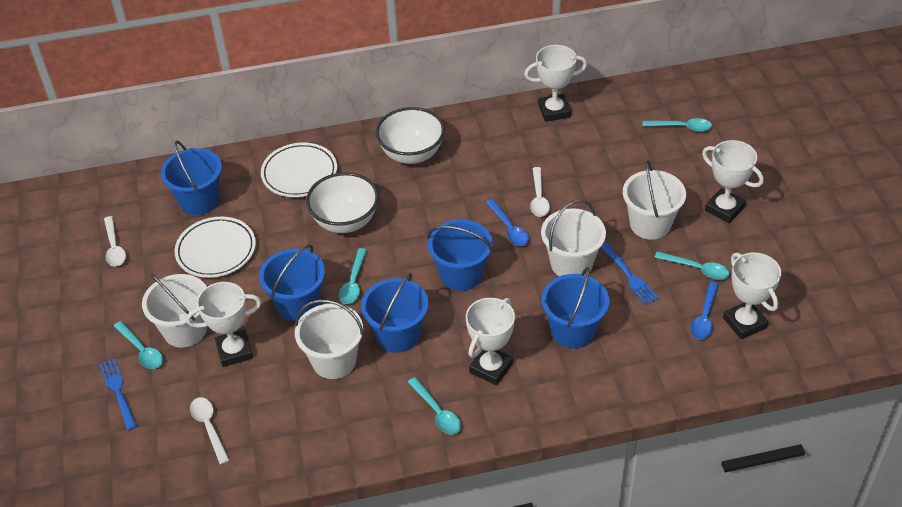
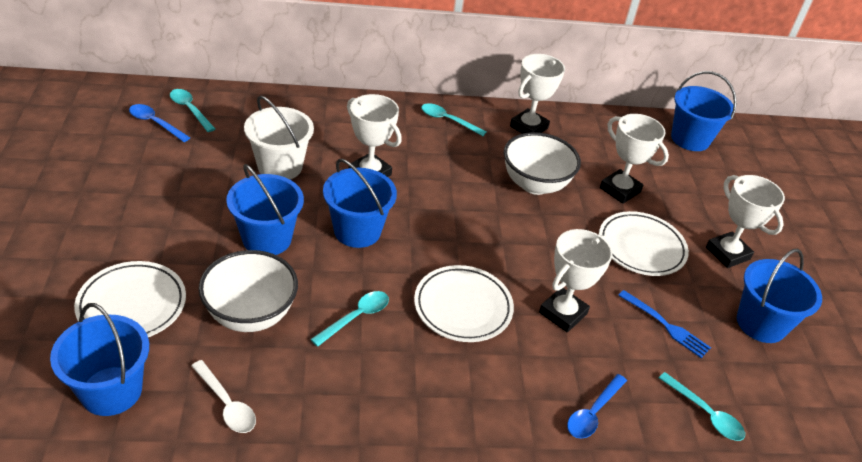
blue fork: 2 -> 1
turquoise spoon: 5 -> 4
white bucket: 4 -> 1
white plate: 2 -> 3
white spoon: 3 -> 1

